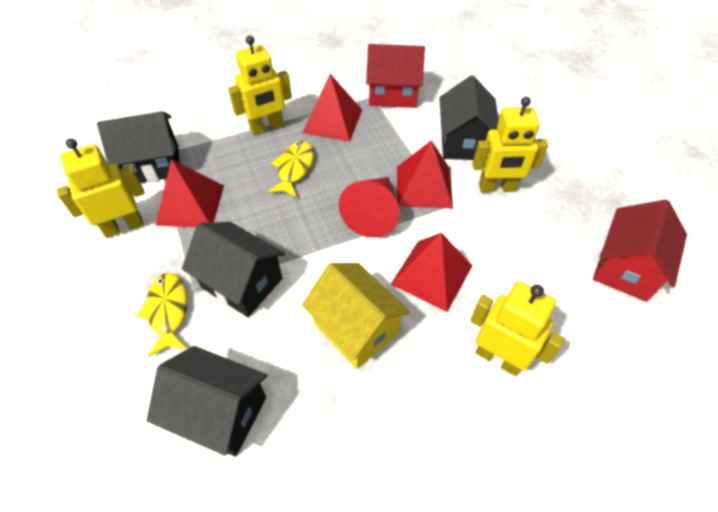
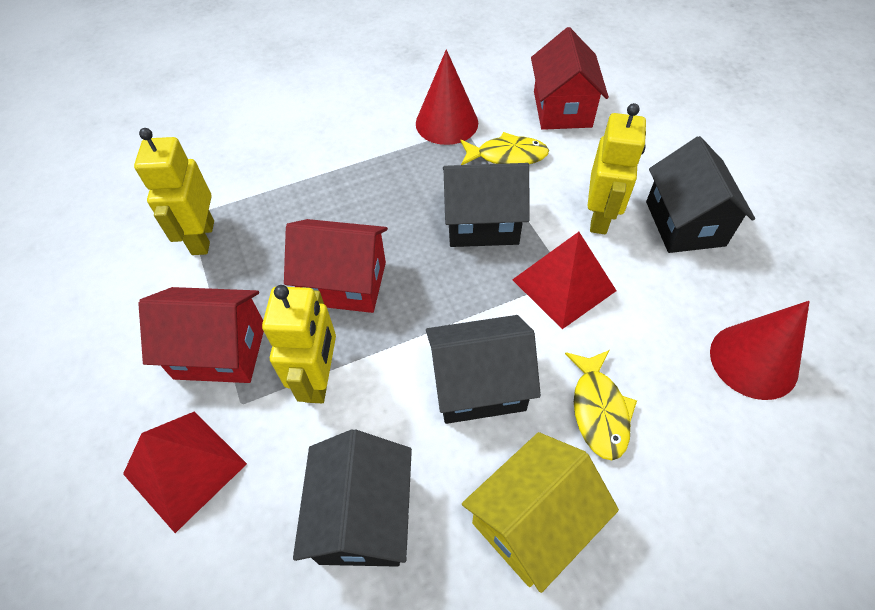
red cone: 1 -> 2
red house: 2 -> 3
red pyramid: 4 -> 2
yellow robot: 4 -> 3

